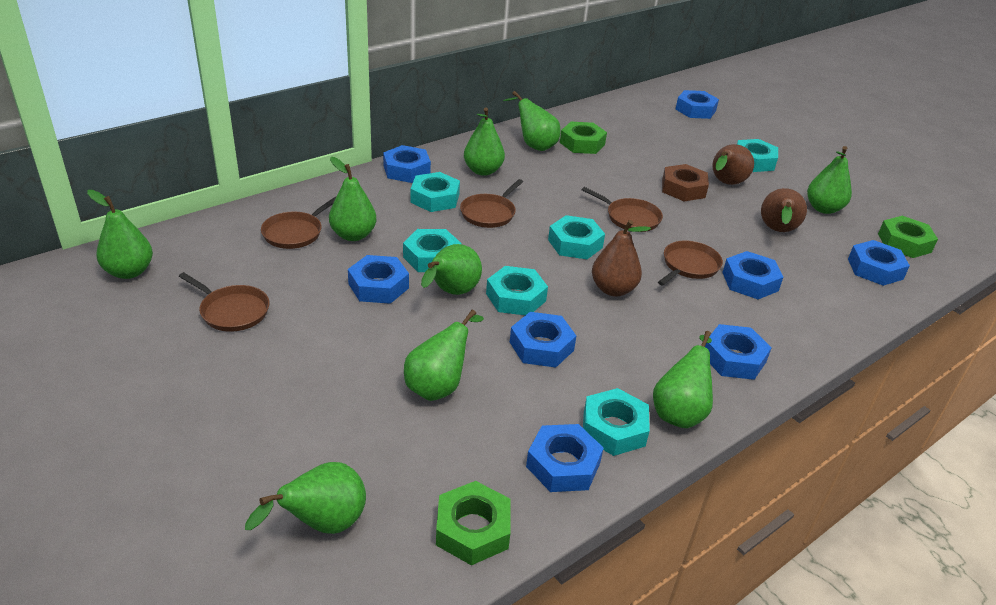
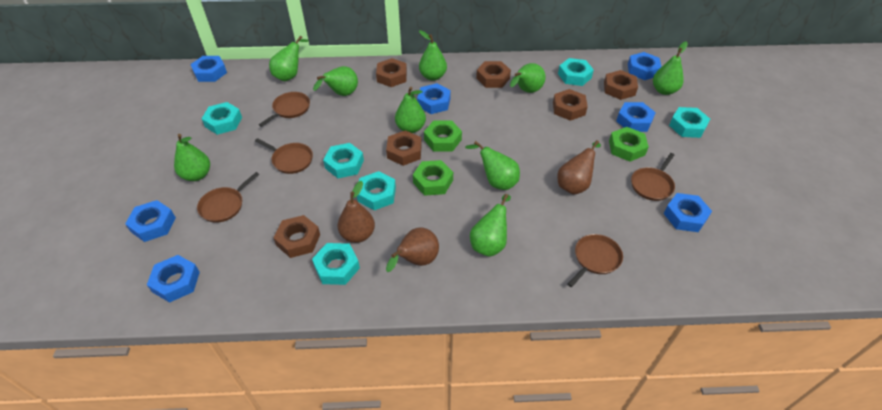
blue nut: 8 -> 7
brown nut: 1 -> 6

